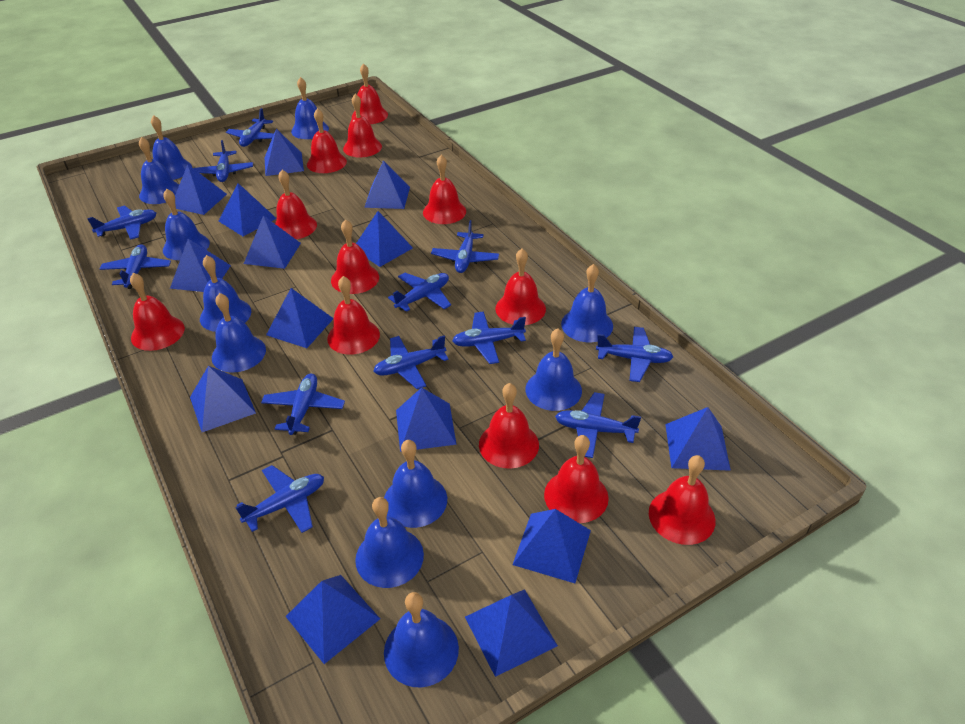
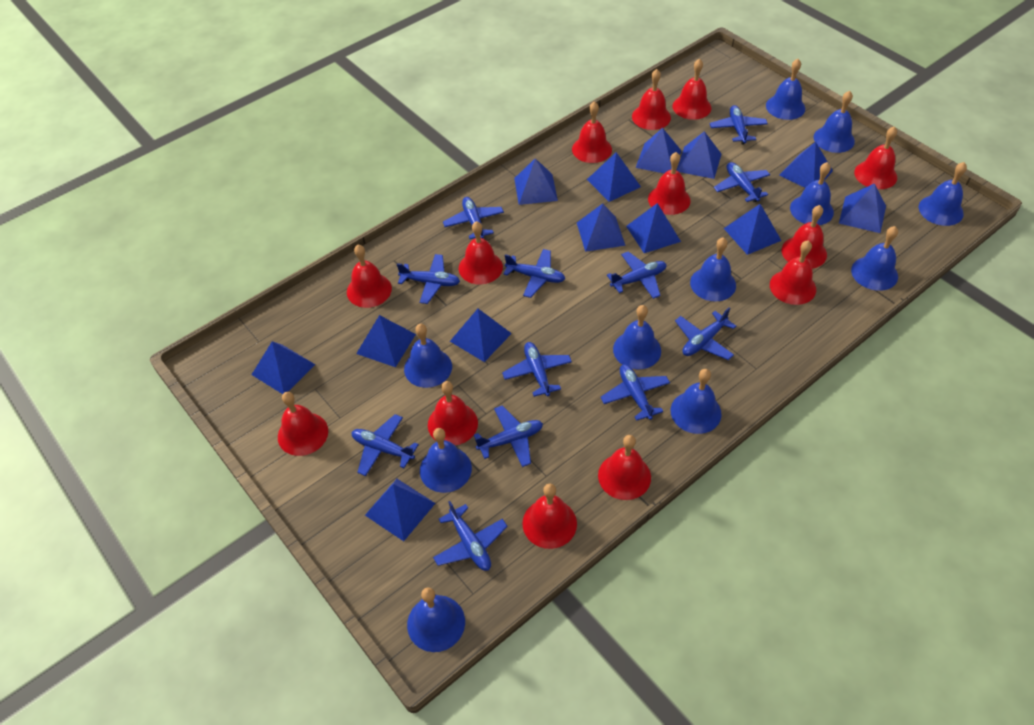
blue pyramid: 14 -> 13
red bell: 12 -> 13

